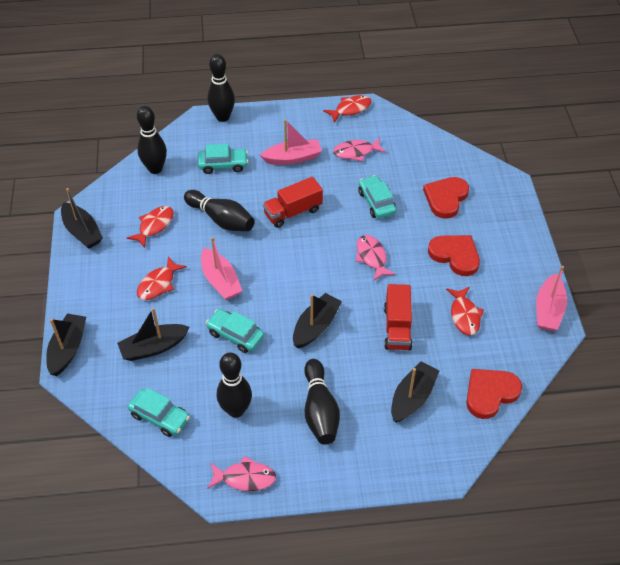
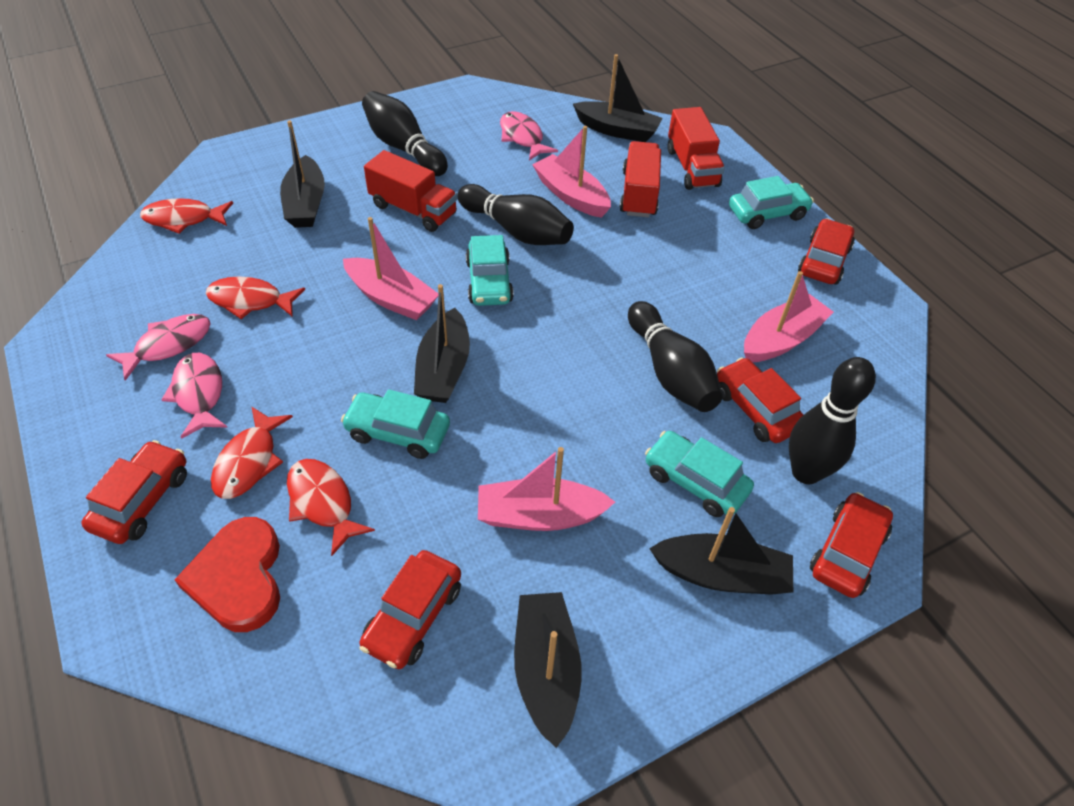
black bowling pin: 5 -> 4
pink boat: 3 -> 4
red car: 0 -> 5
red heart: 3 -> 1
red truck: 2 -> 3

